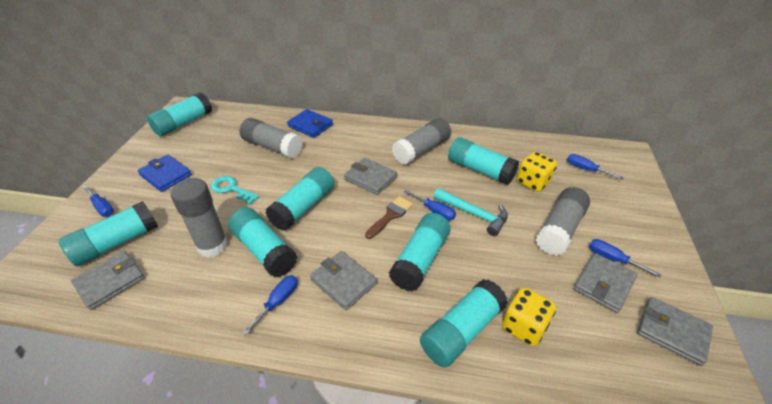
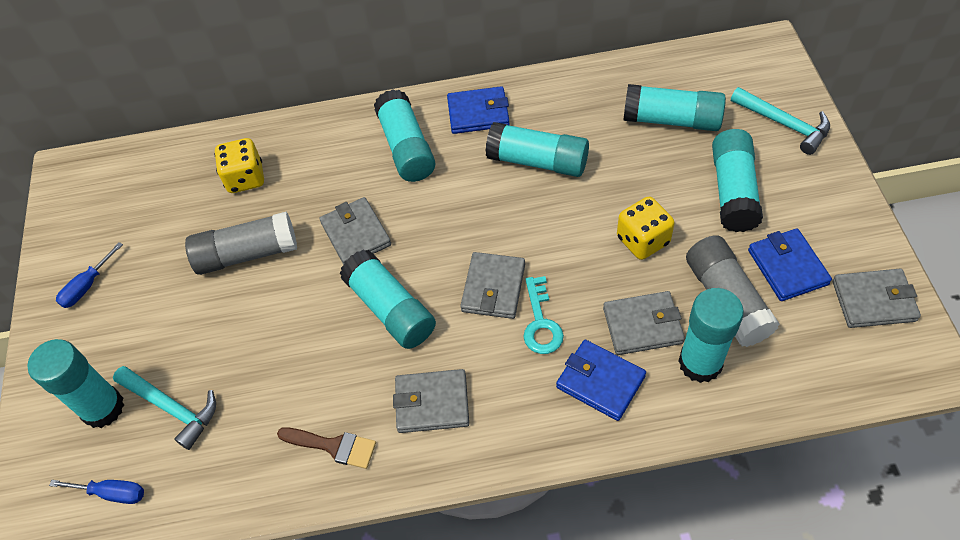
blue screwdriver: 5 -> 2
blue wallet: 2 -> 3
grey glue stick: 4 -> 2
turquoise hammer: 1 -> 2

